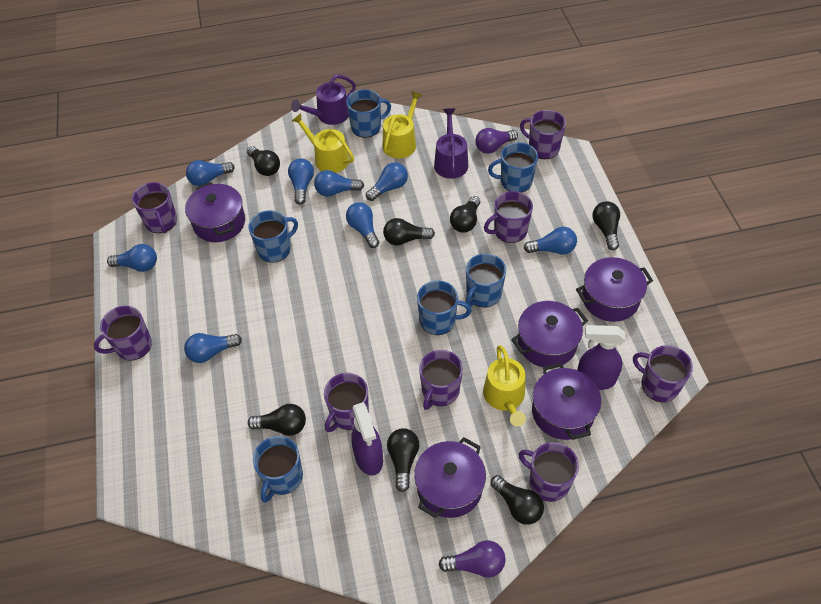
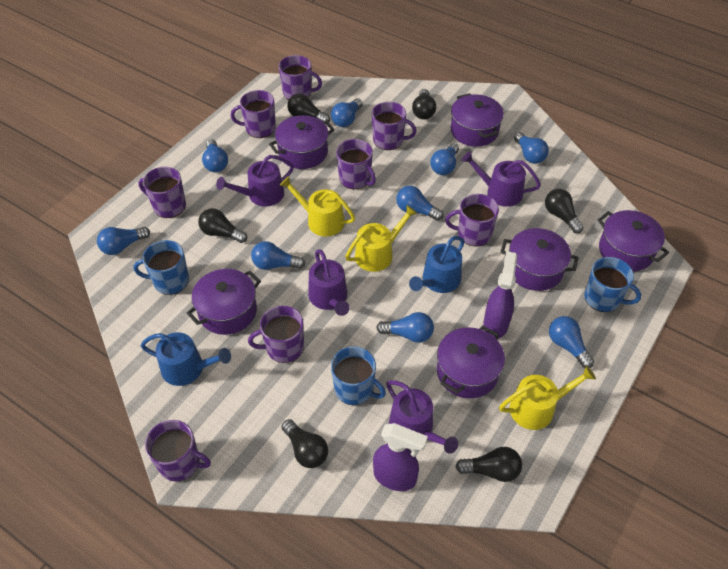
black light bulb: 7 -> 6
blue light bulb: 8 -> 9
blue mug: 6 -> 3
blue watering can: 0 -> 2
purple light bulb: 2 -> 0
purple pot: 5 -> 6
purple watering can: 2 -> 4

